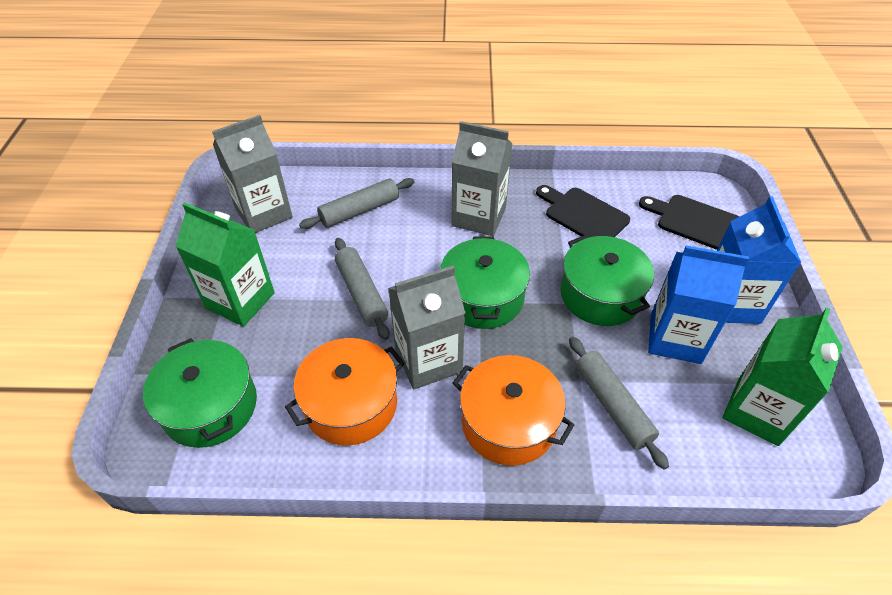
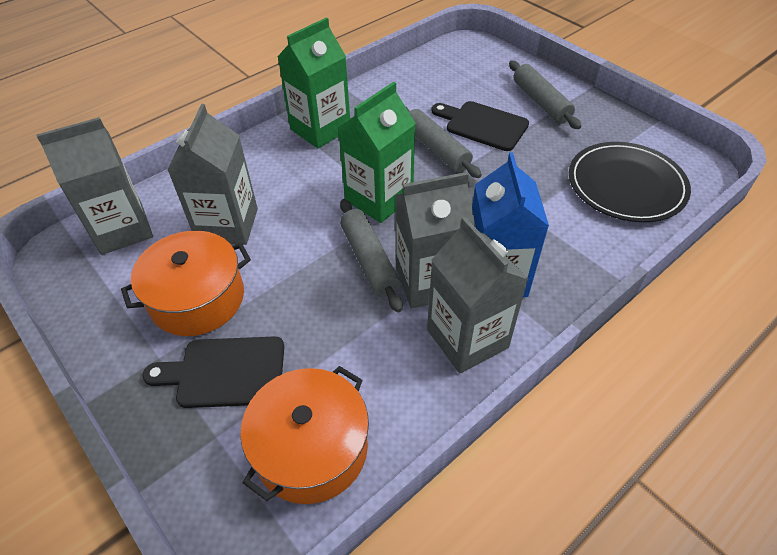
black plate: 0 -> 1
blue carton: 2 -> 1
green pot: 3 -> 0
grey carton: 3 -> 4

